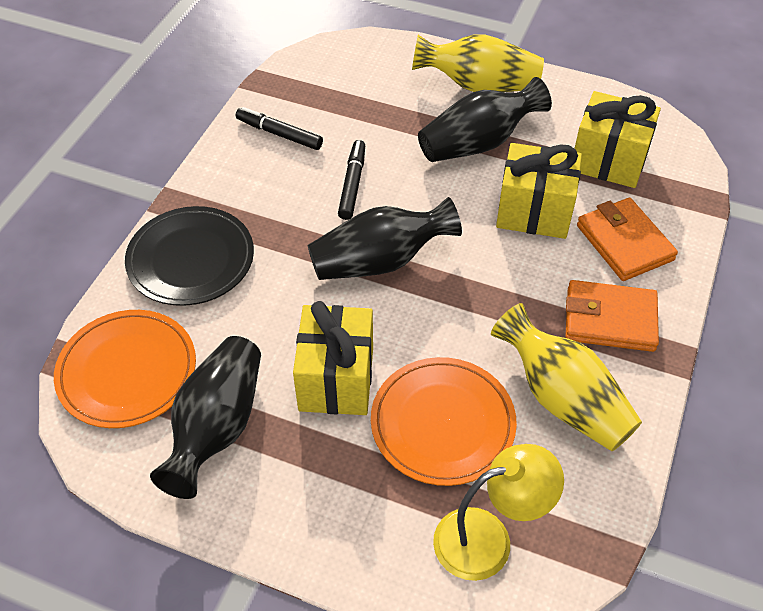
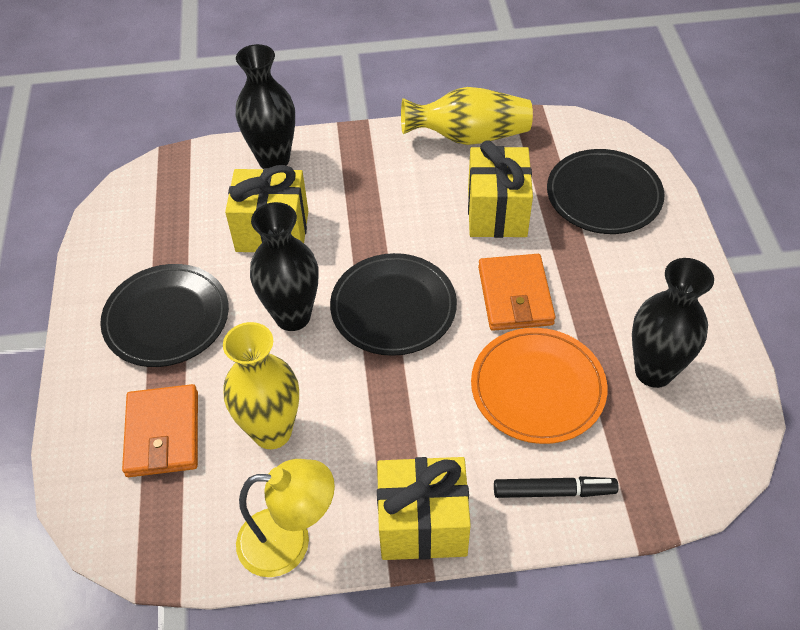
black marker: 2 -> 1
black plate: 1 -> 3
orange plate: 2 -> 1

